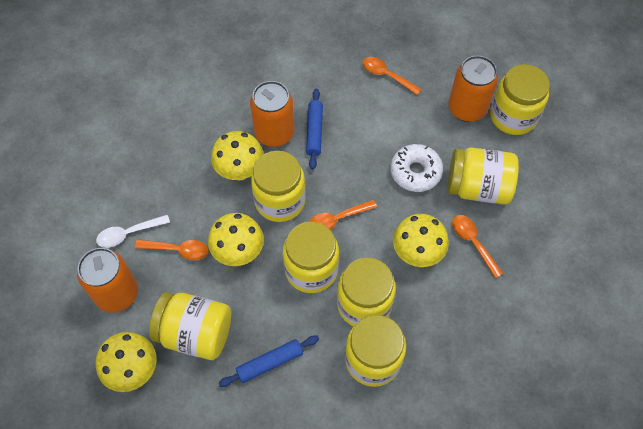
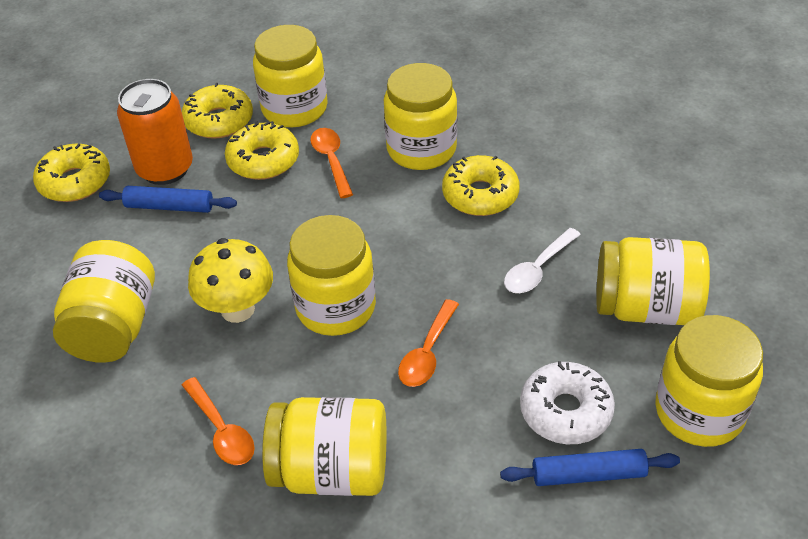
orange can: 3 -> 1
orange spoon: 4 -> 3
yellow donut: 0 -> 4
yellow mushroom: 4 -> 1

